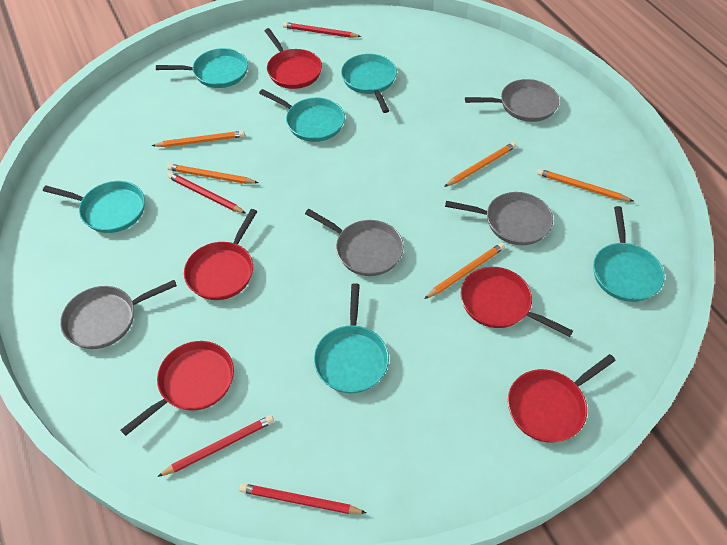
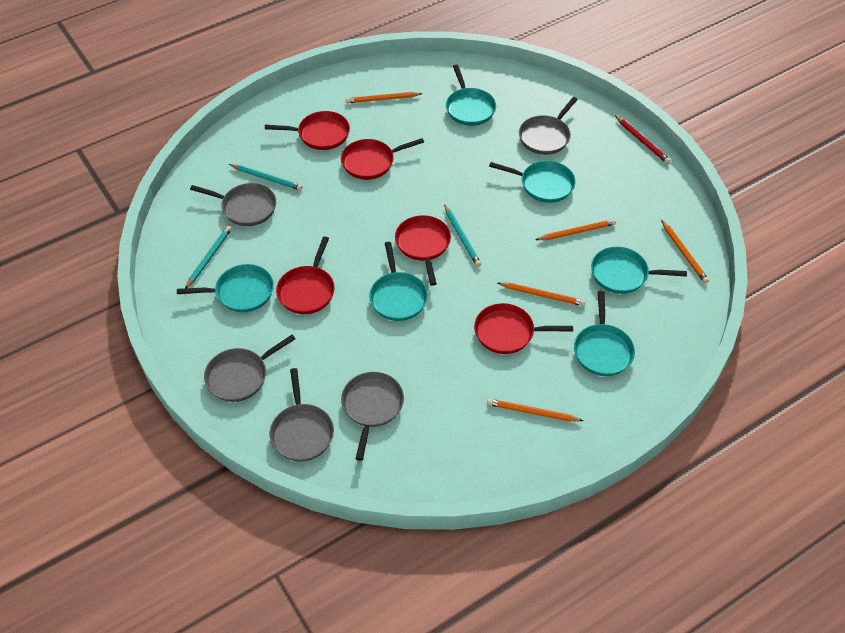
grey pan: 4 -> 5
red pencil: 4 -> 1
turquoise pencil: 0 -> 3

